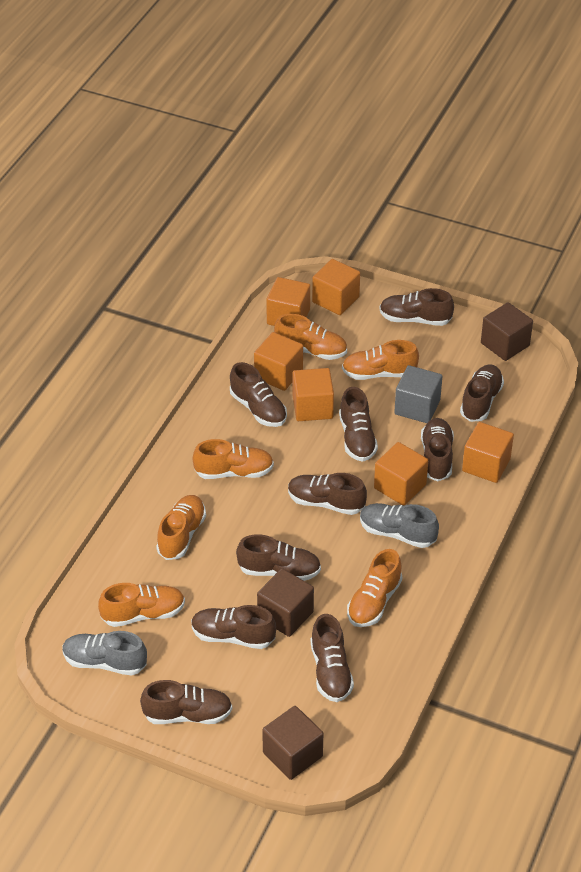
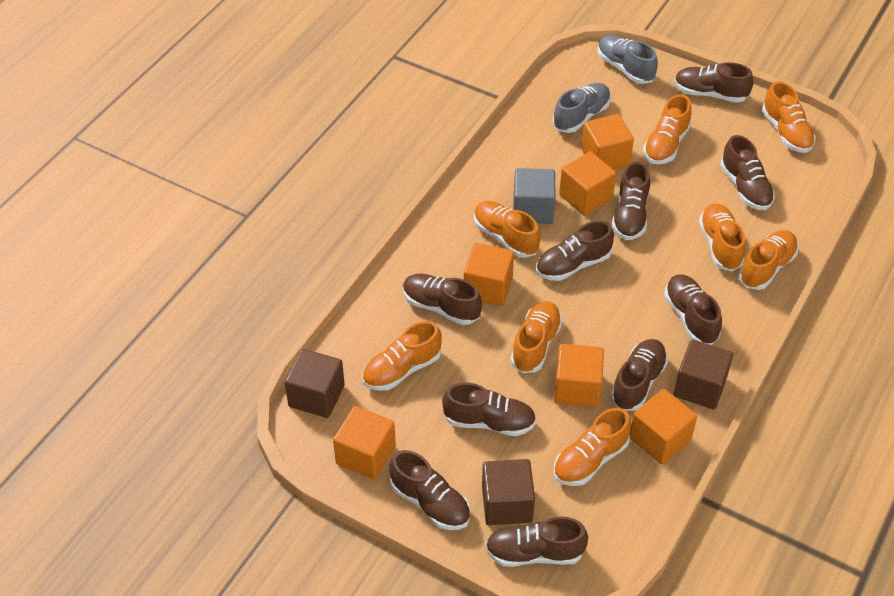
orange shoe: 6 -> 8

